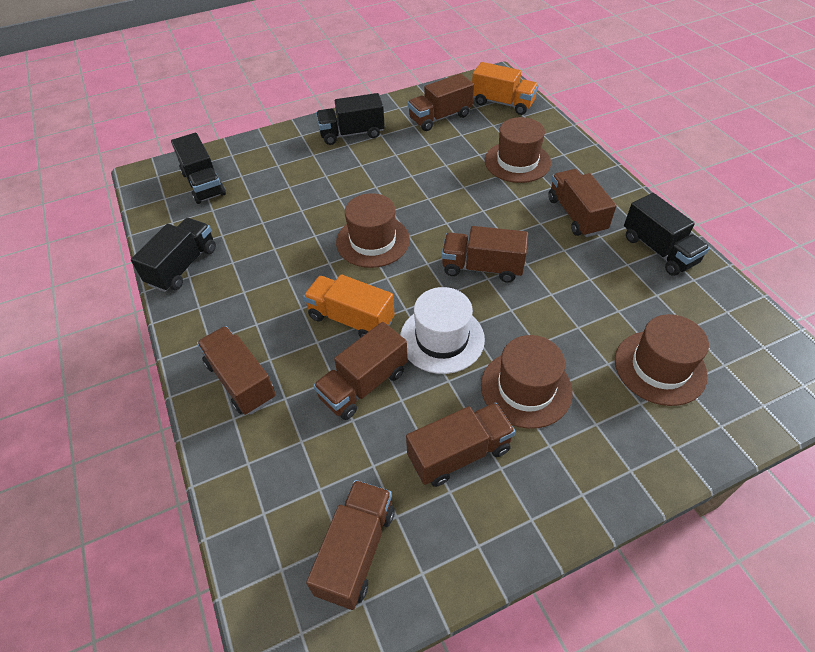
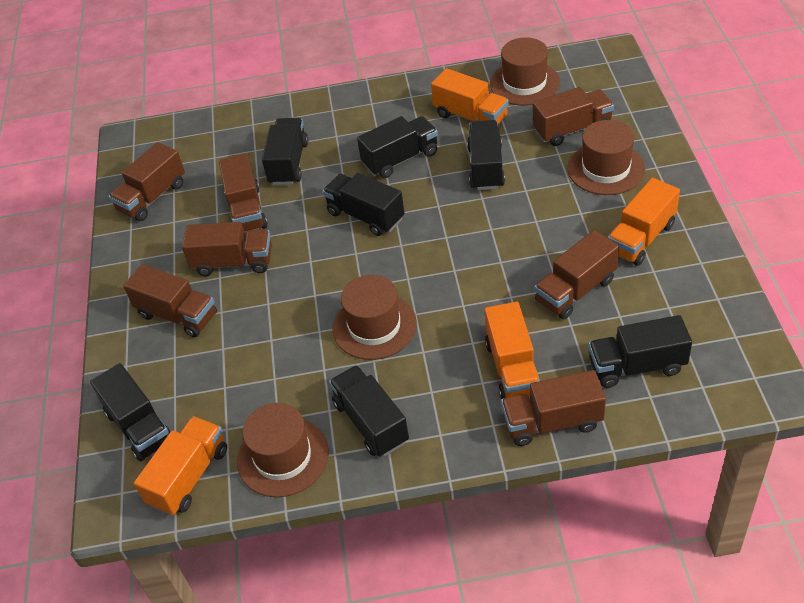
black truck: 4 -> 7
orange truck: 2 -> 4
white hat: 1 -> 0

